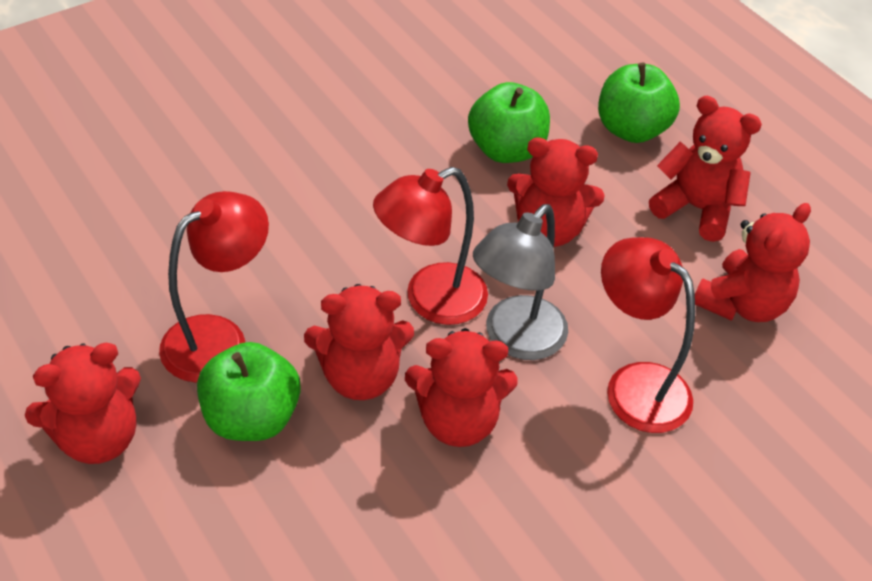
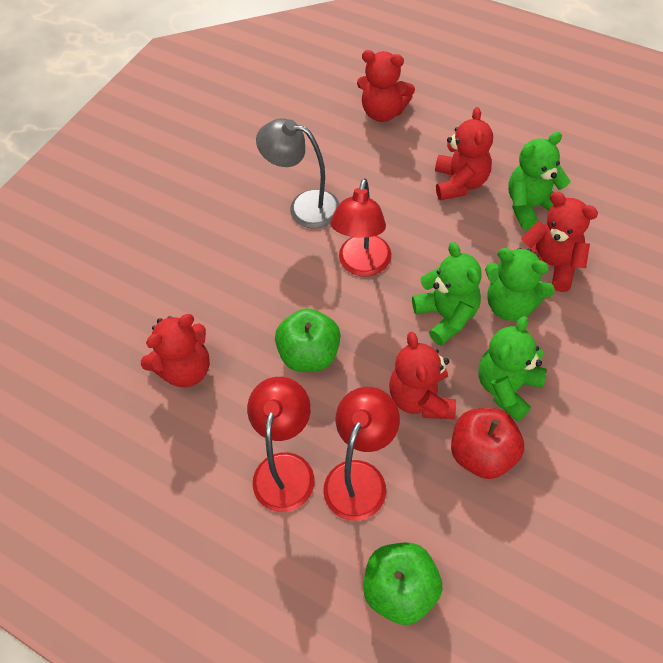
green apple: 3 -> 2
green teddy bear: 0 -> 4
red apple: 0 -> 1
red teddy bear: 6 -> 5

